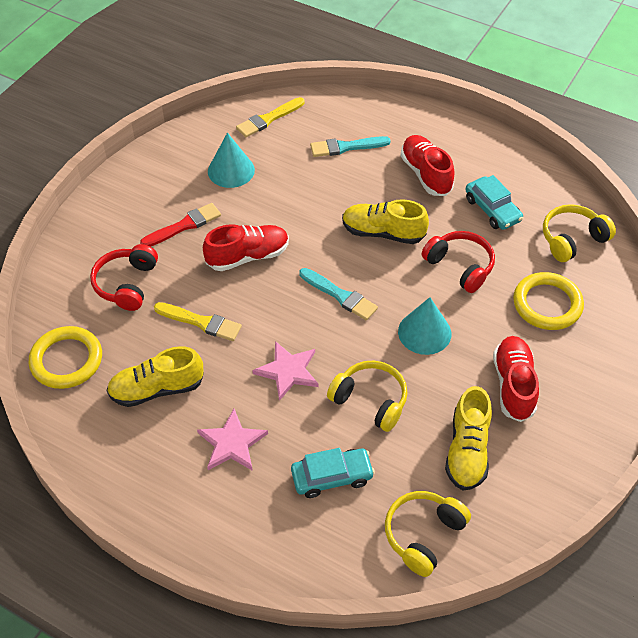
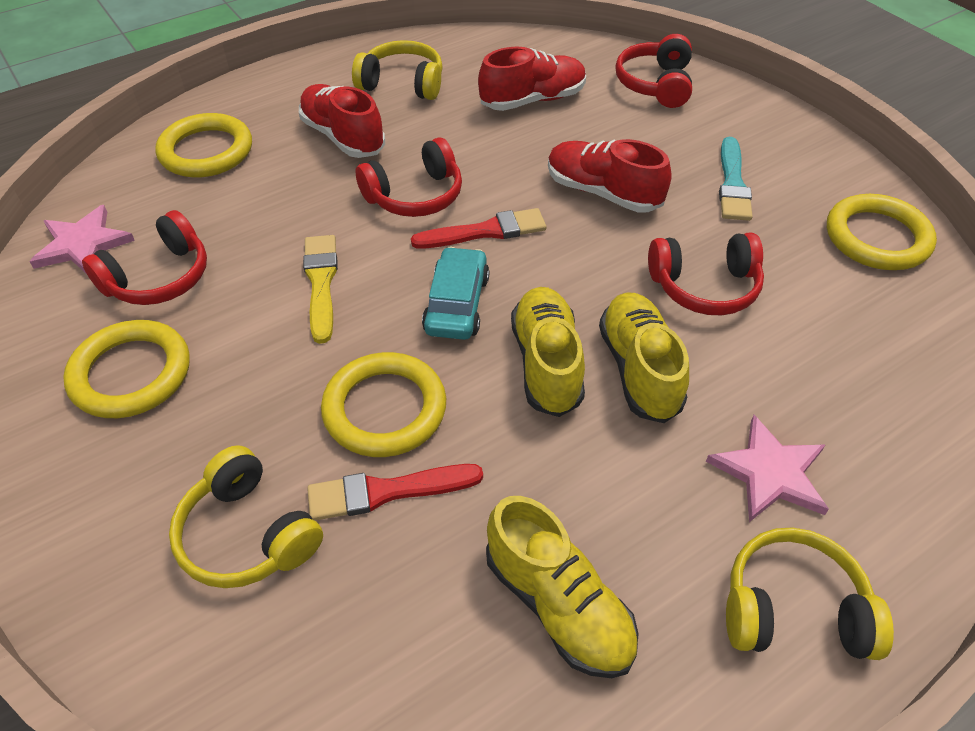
red brush: 1 -> 2
red headphones: 2 -> 4
turquoise brush: 2 -> 1
turquoise car: 2 -> 1
turquoise cone: 2 -> 0
yellow brush: 2 -> 1
yellow ring: 2 -> 4

